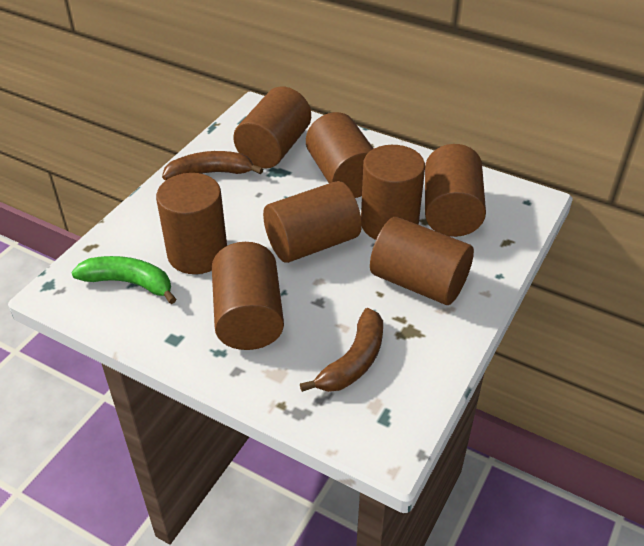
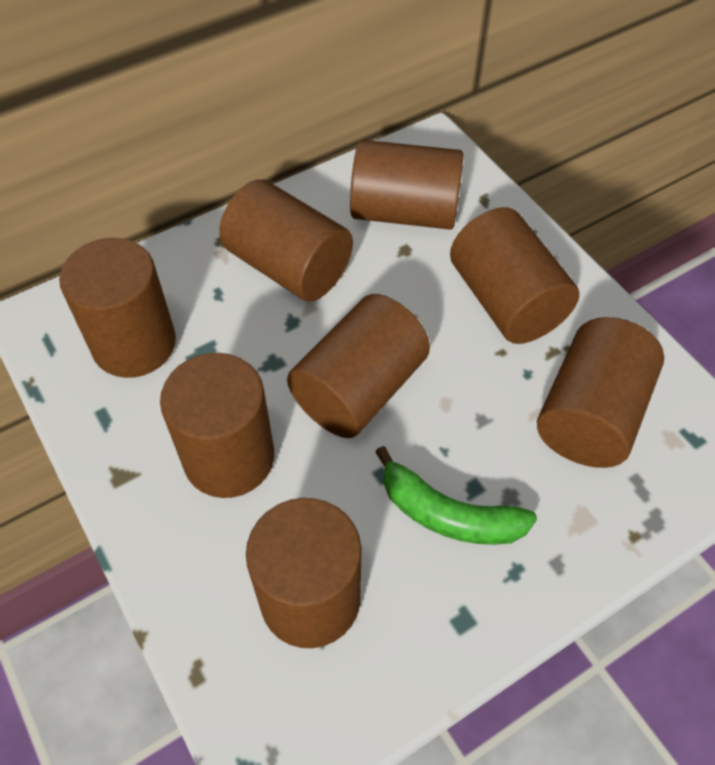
brown banana: 2 -> 0

